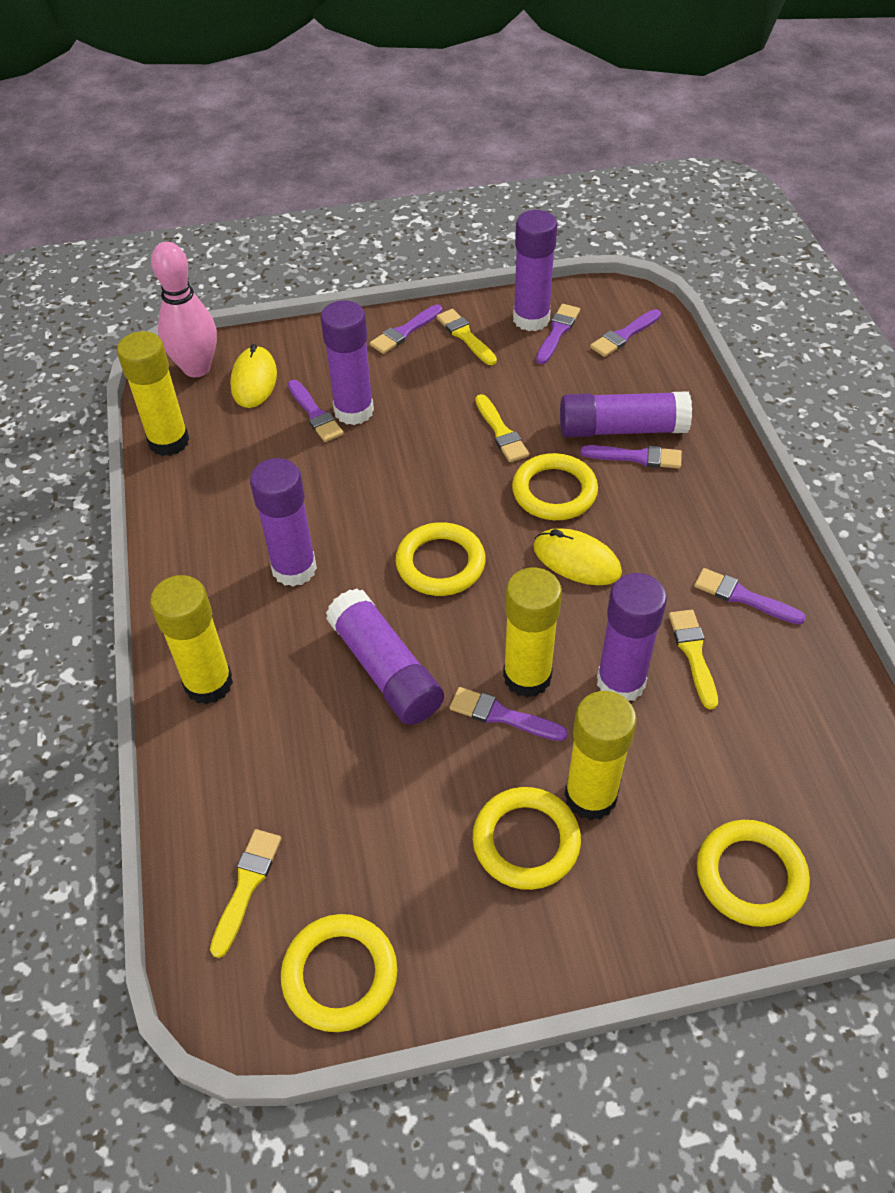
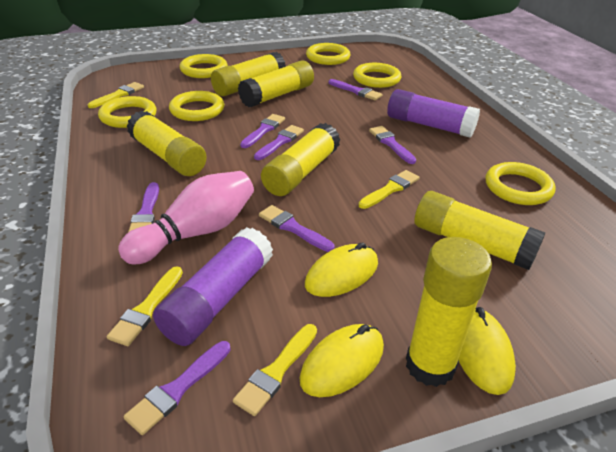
purple glue stick: 6 -> 2
yellow glue stick: 4 -> 6
yellow mouse: 2 -> 3
yellow ring: 5 -> 6

